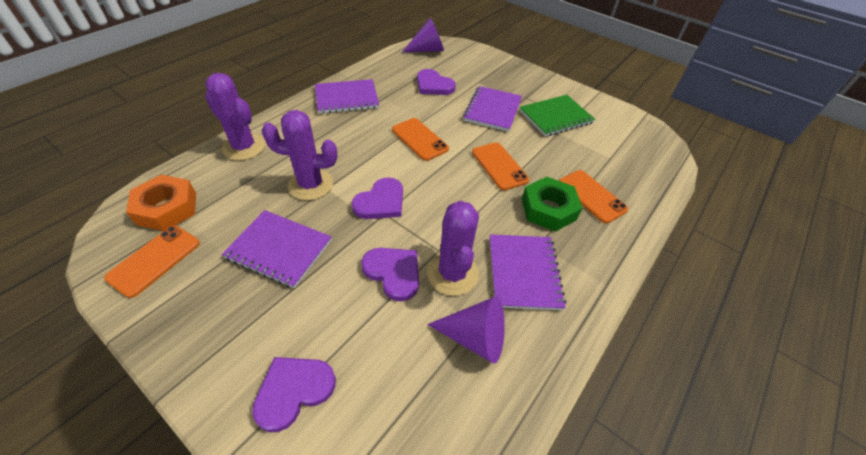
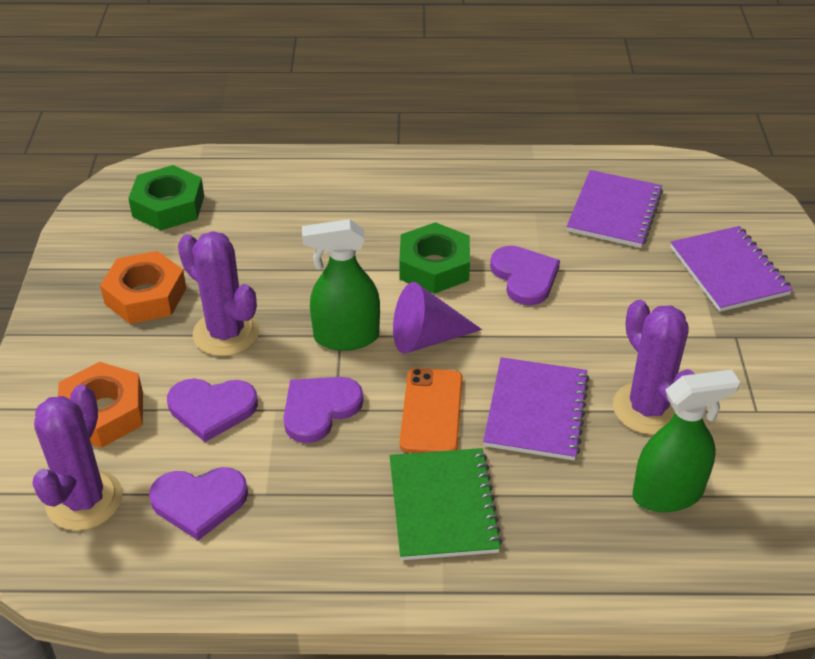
green nut: 1 -> 2
green spray bottle: 0 -> 2
orange nut: 1 -> 2
orange phone: 4 -> 1
purple cone: 2 -> 1
purple notebook: 4 -> 3

